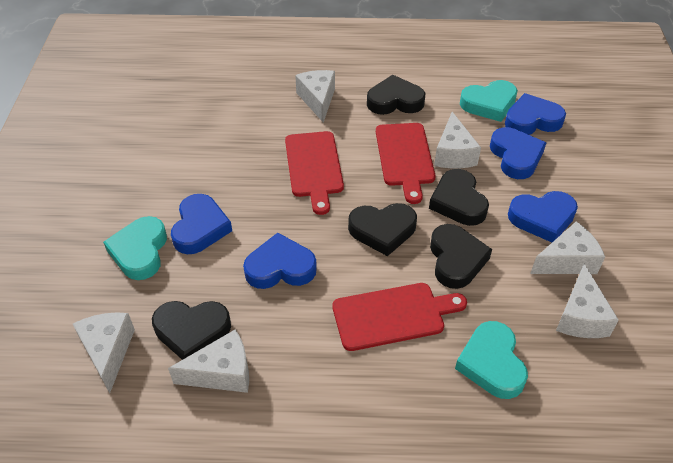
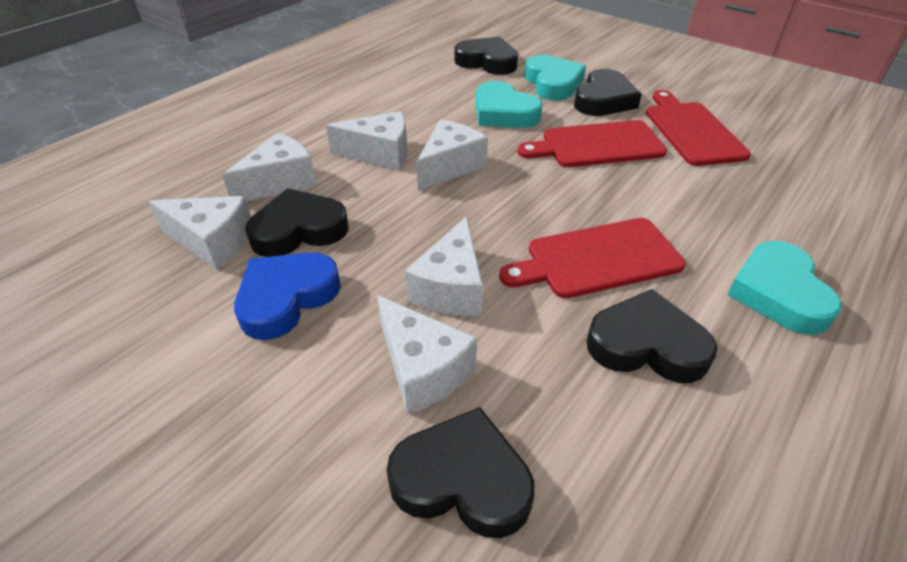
blue heart: 5 -> 1

